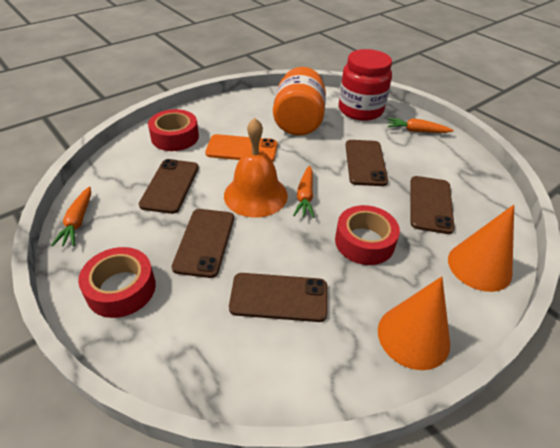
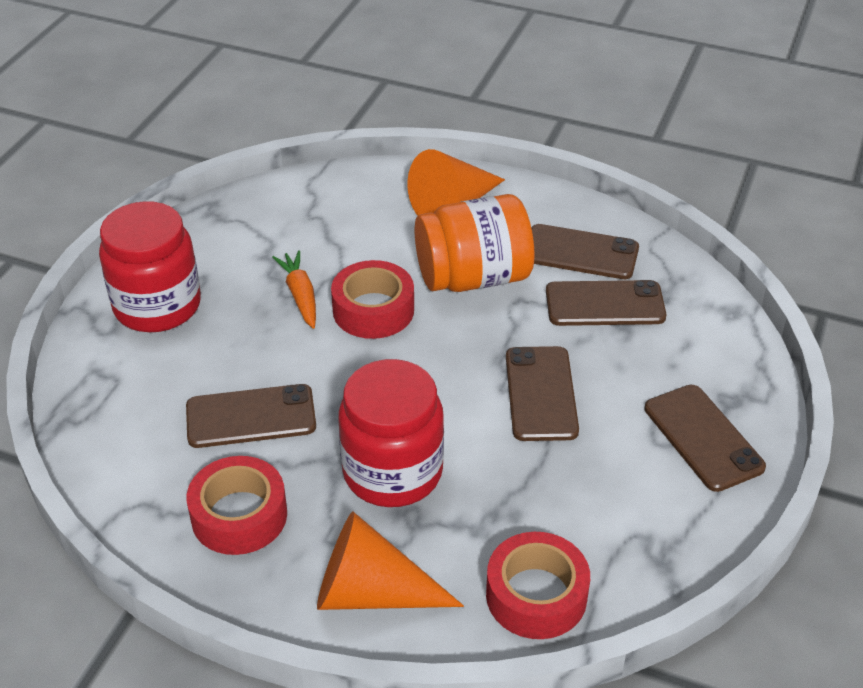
orange bell: 1 -> 0
orange carrot: 3 -> 1
orange phone: 1 -> 0
red jar: 1 -> 2

